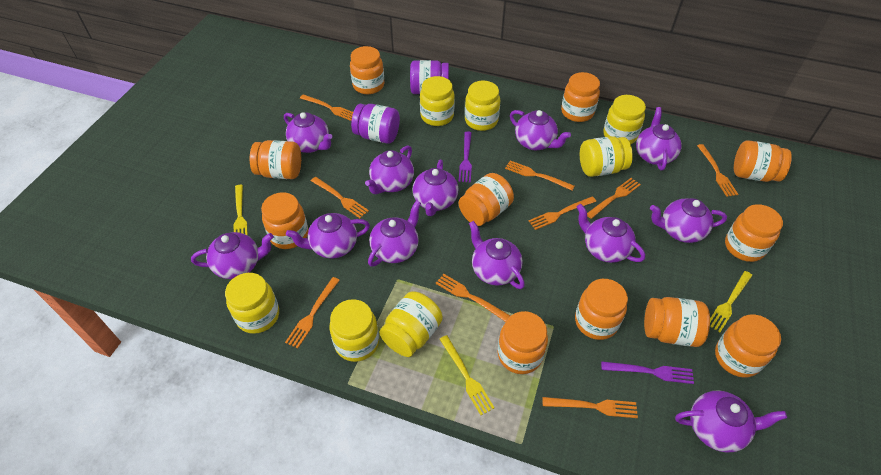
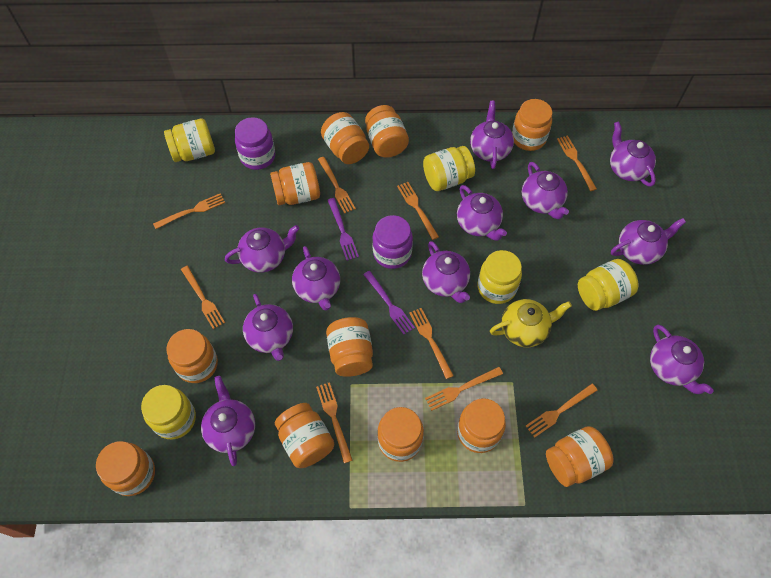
purple teapot: 12 -> 11
yellow fork: 3 -> 0
yellow jar: 7 -> 5
yellow teapot: 0 -> 1

